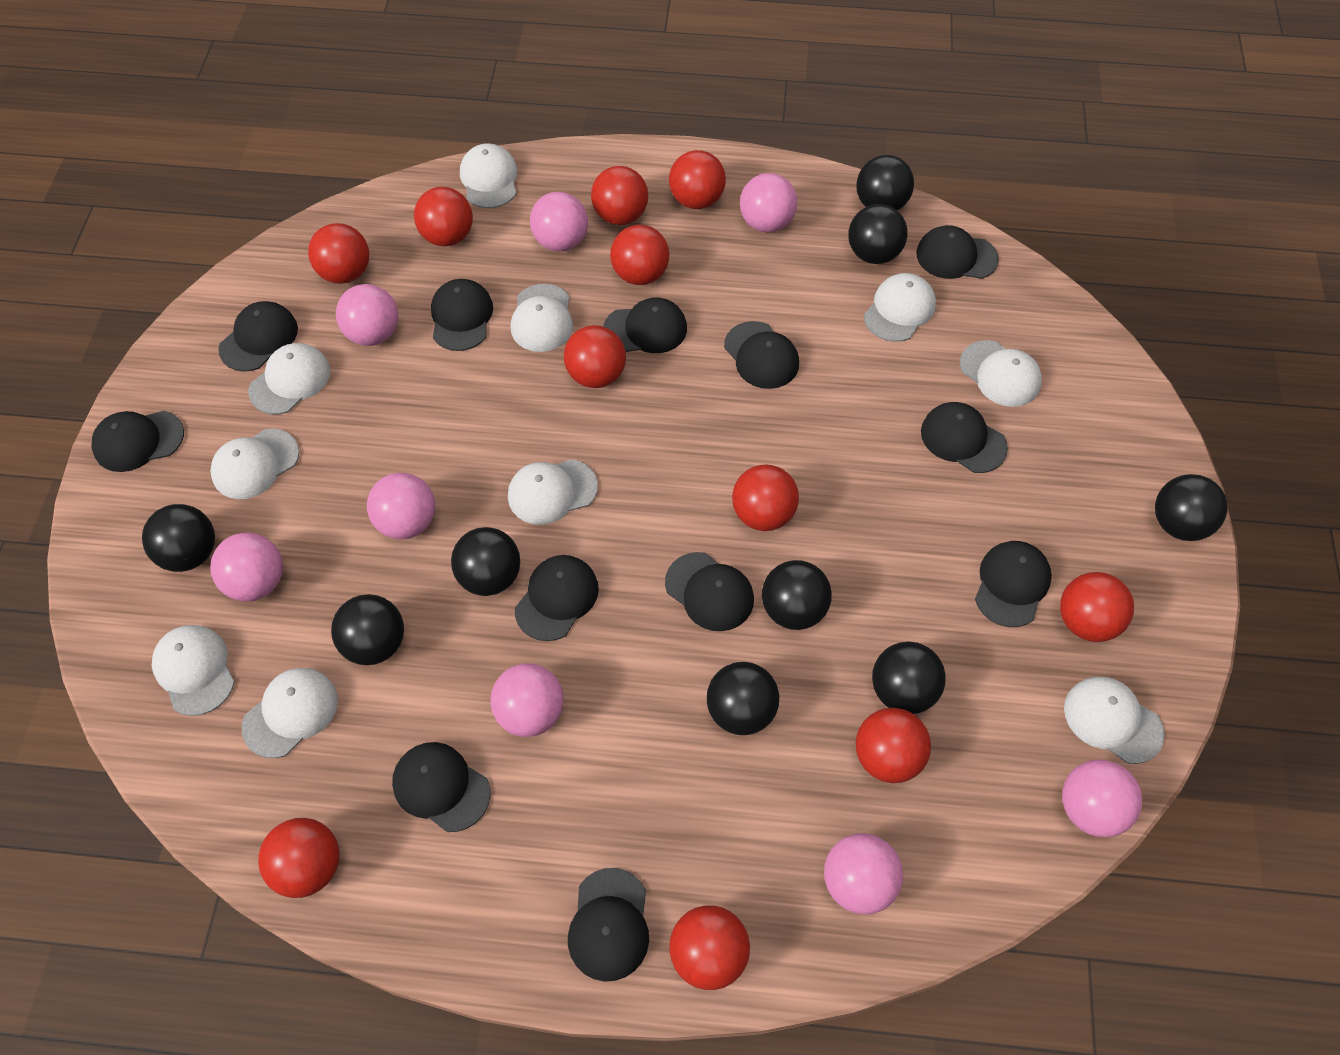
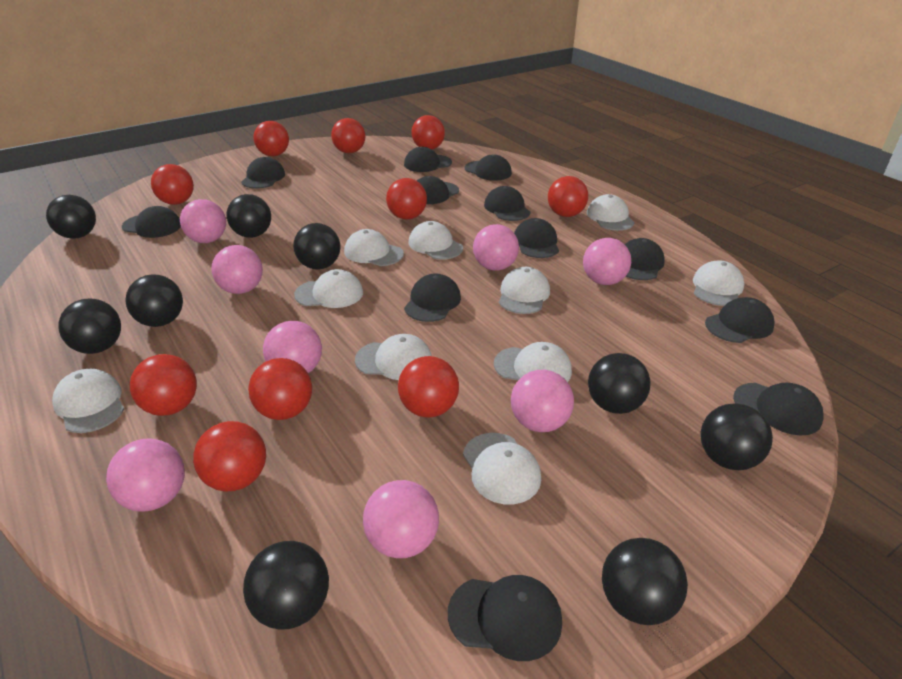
red ball: 11 -> 10

